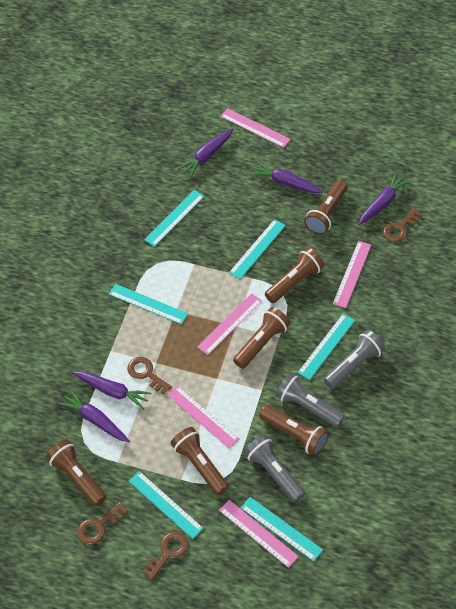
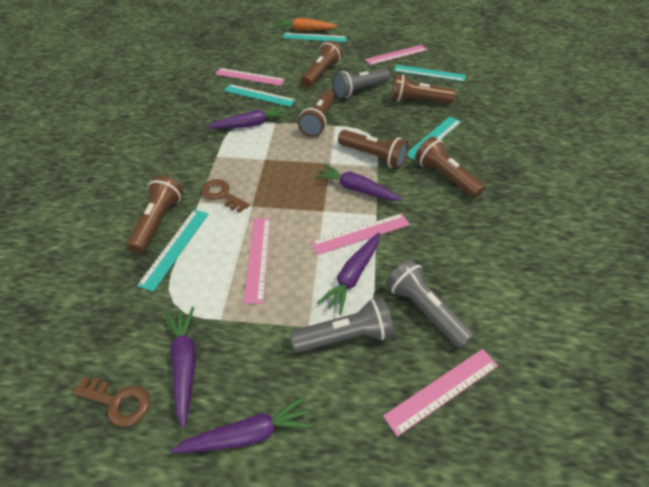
brown key: 4 -> 2
orange carrot: 0 -> 1
turquoise ruler: 6 -> 5

